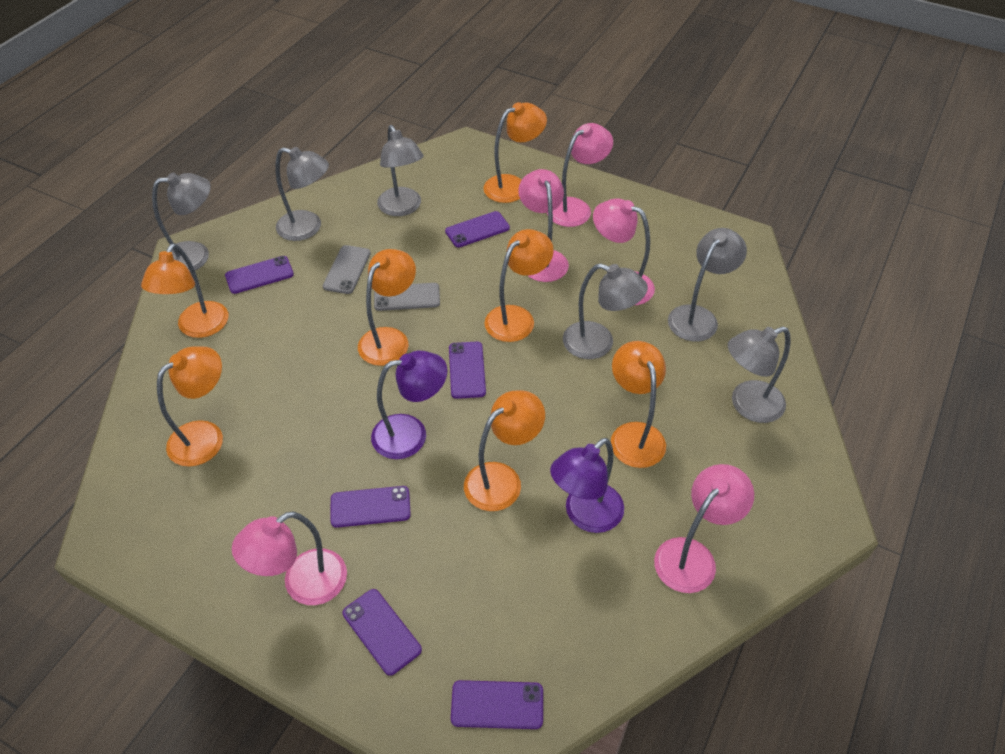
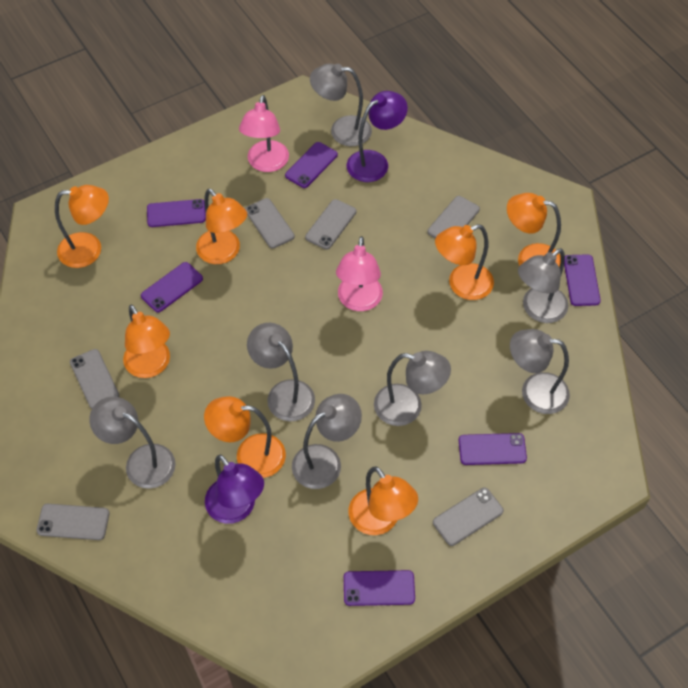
grey lamp: 6 -> 7
grey phone: 2 -> 6
pink lamp: 5 -> 2

